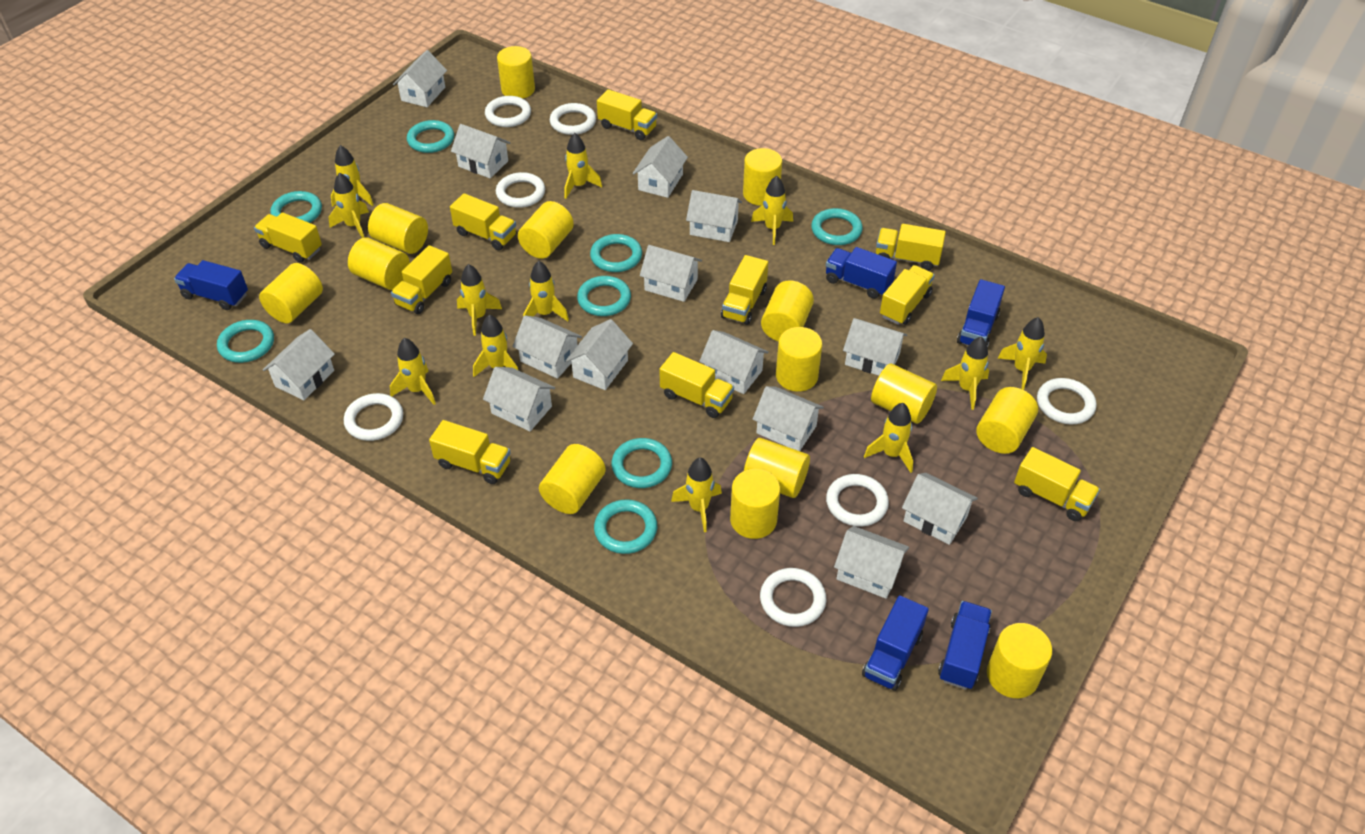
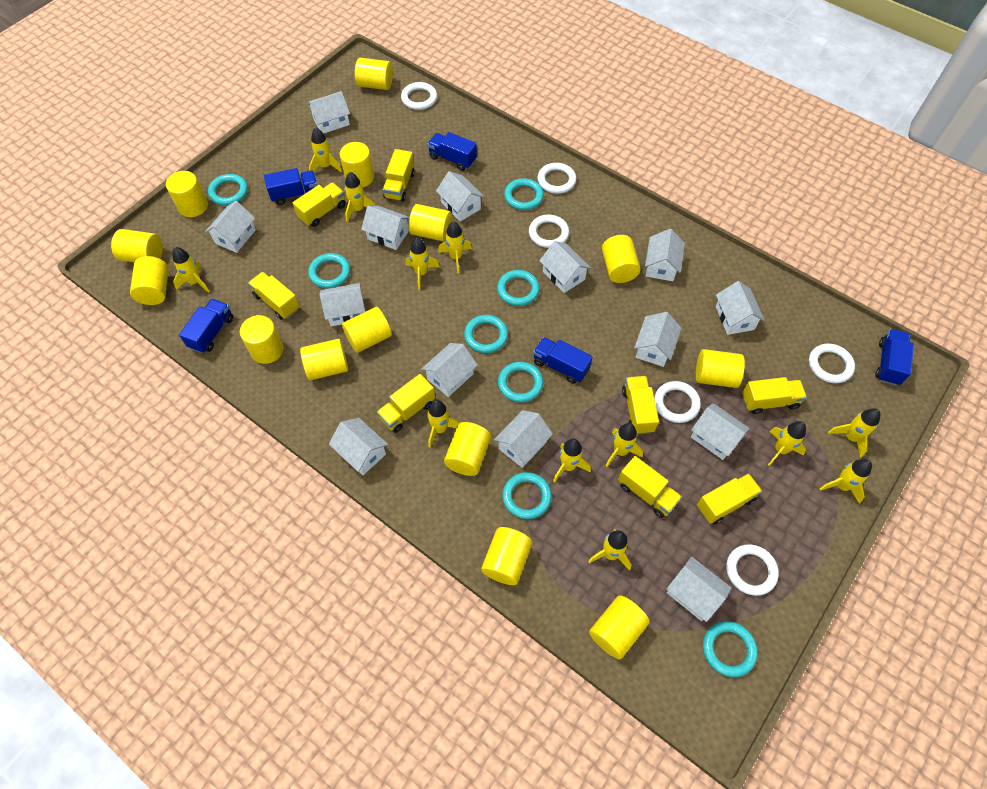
white ring: 7 -> 6
yellow truck: 10 -> 8

